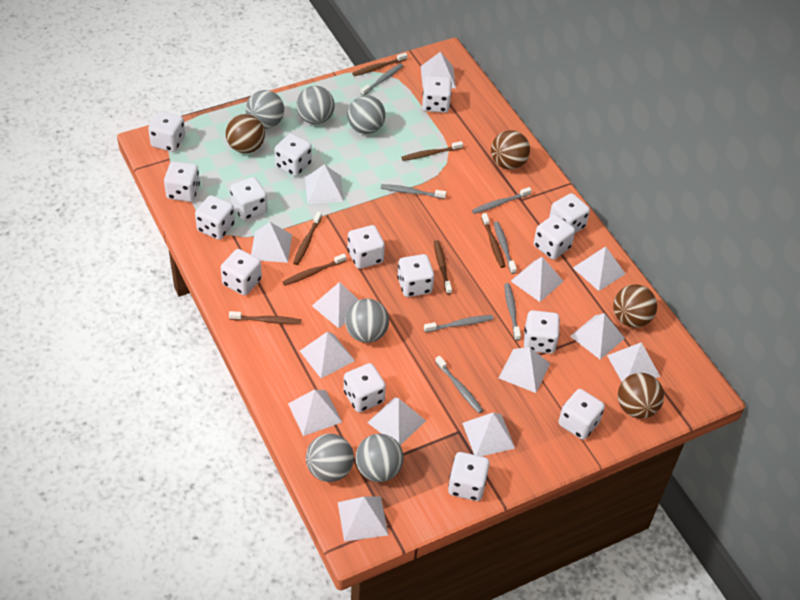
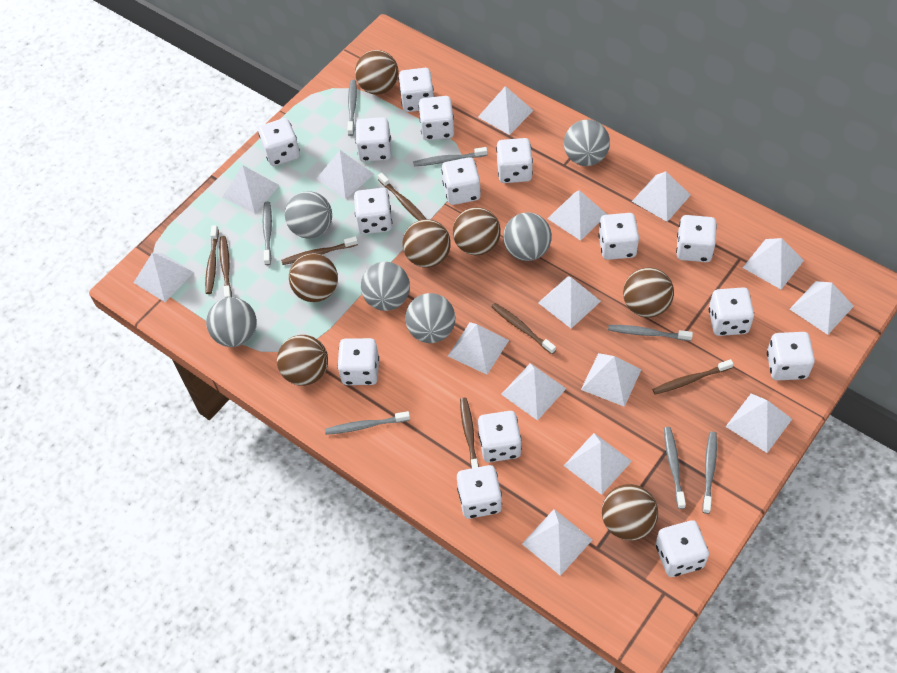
brown ball: 4 -> 7
white pyramid: 14 -> 15

